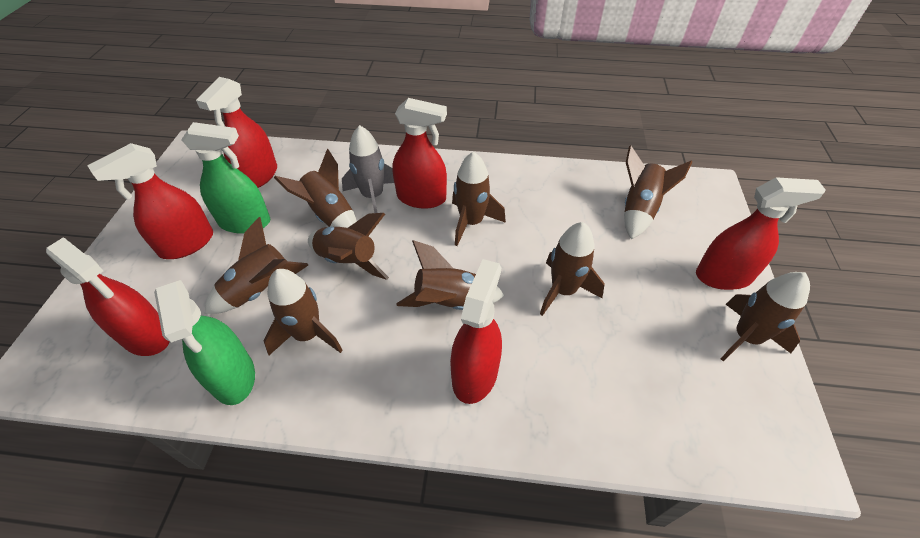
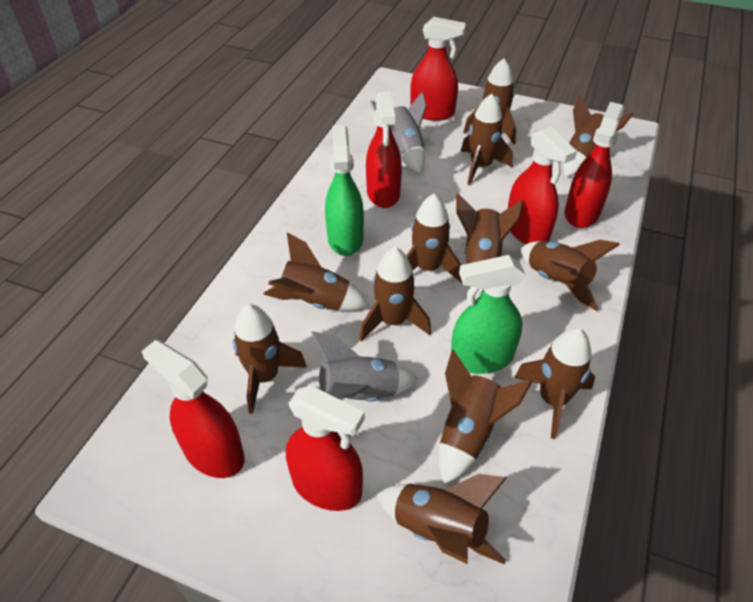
brown rocket: 9 -> 12
grey rocket: 1 -> 2

